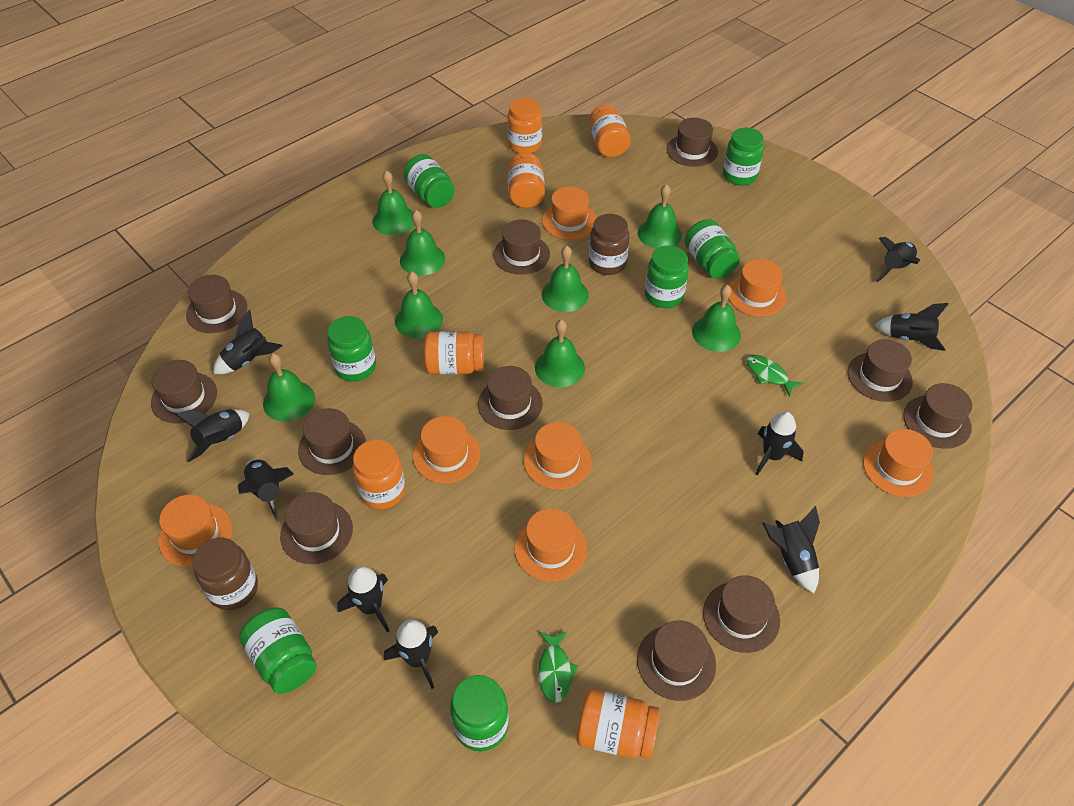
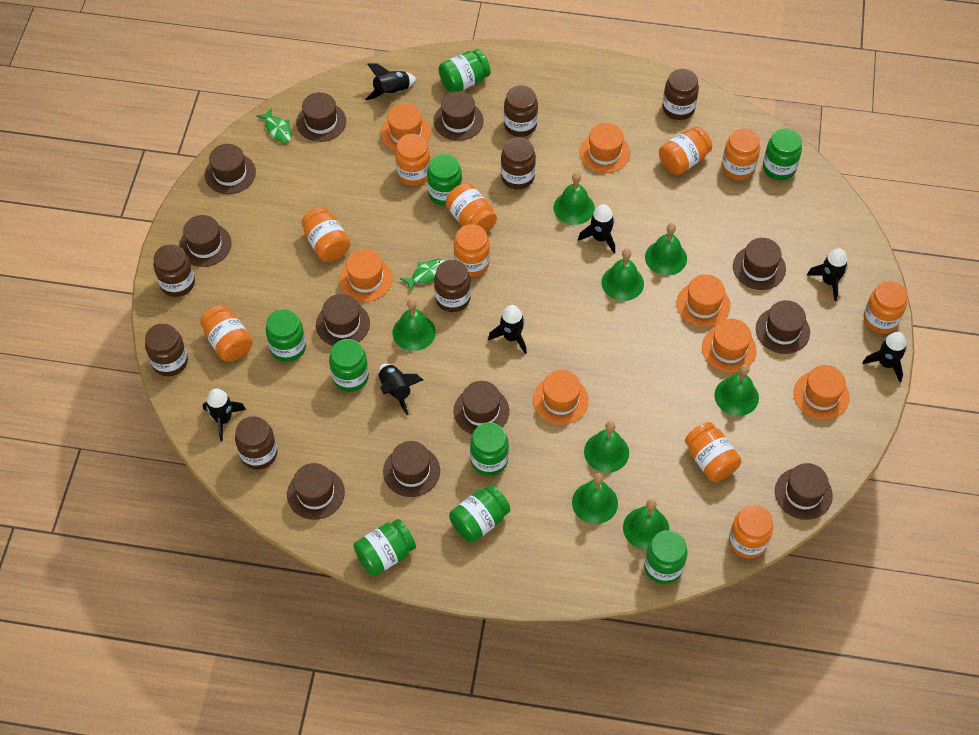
black rocket: 9 -> 7
brown jar: 2 -> 7
green jar: 7 -> 9
orange jar: 6 -> 10

